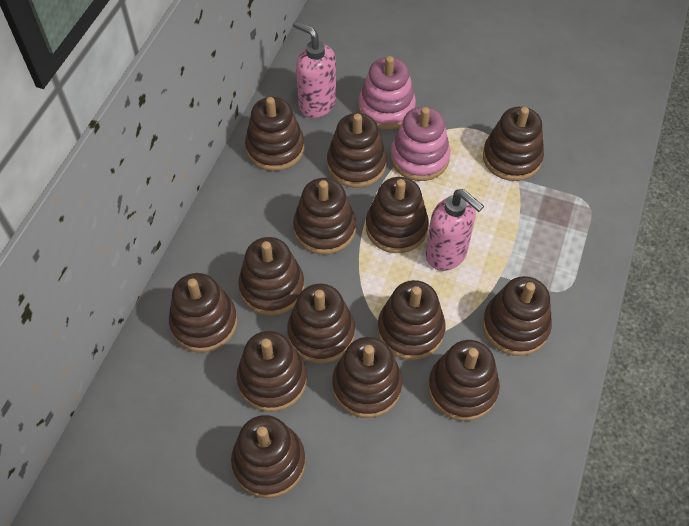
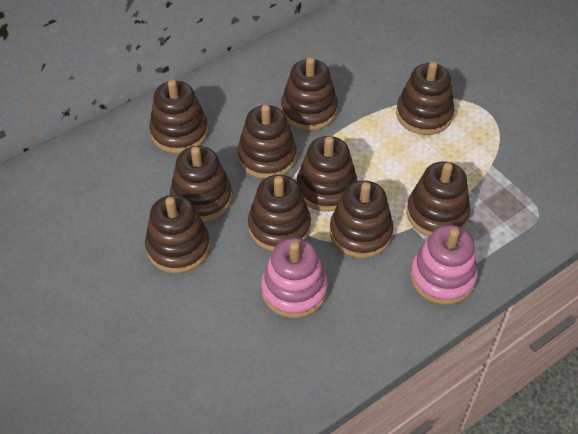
brown stacking toy: 14 -> 10
pink soap dispenser: 2 -> 0

